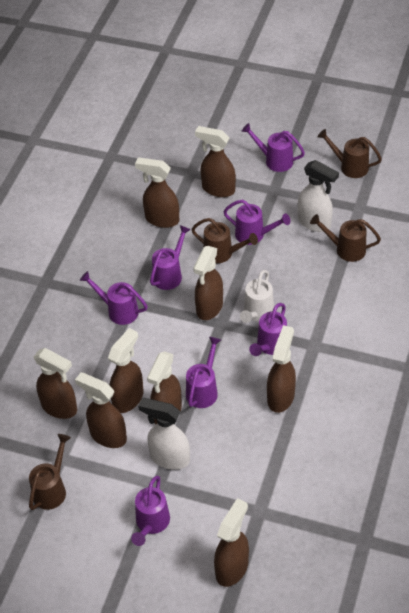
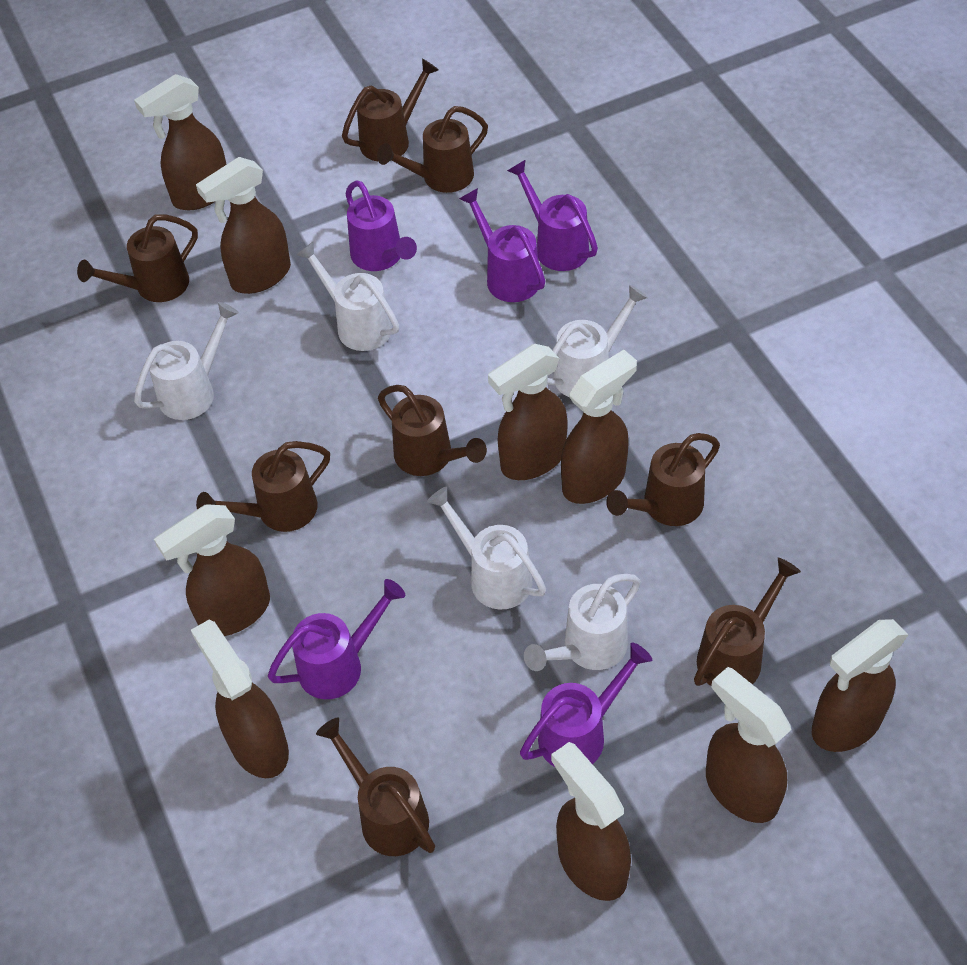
brown watering can: 4 -> 8
purple watering can: 7 -> 5
white spray bottle: 2 -> 0
white watering can: 1 -> 5

